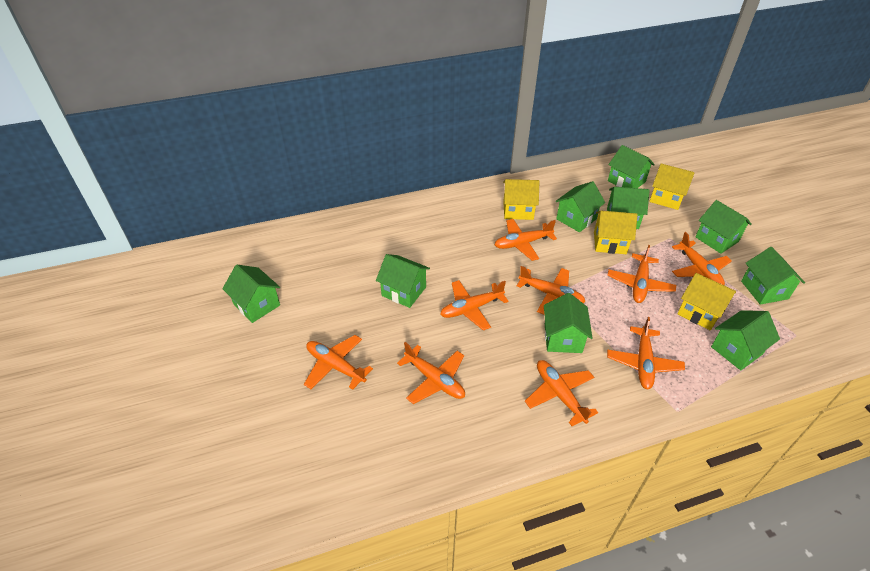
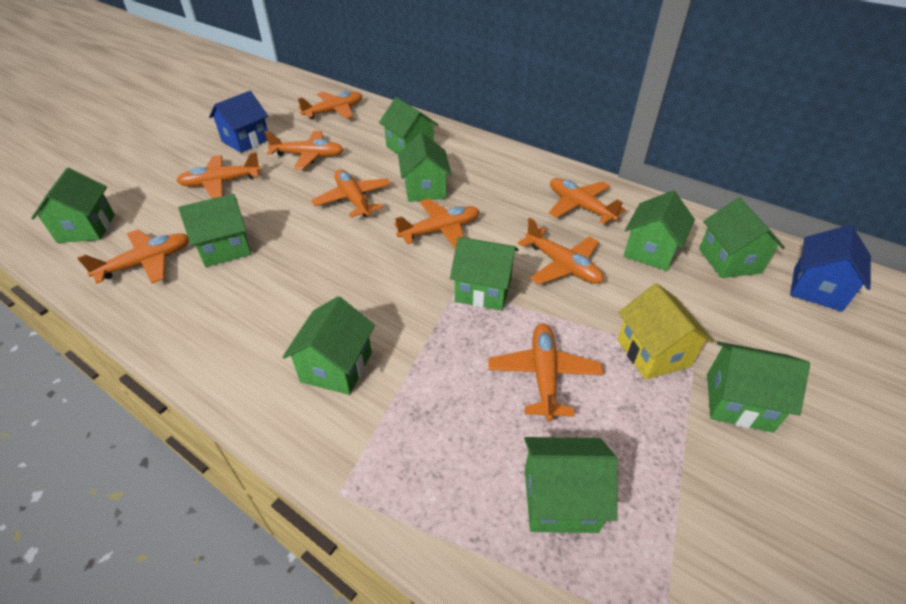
blue house: 0 -> 2
green house: 9 -> 10
yellow house: 4 -> 1

